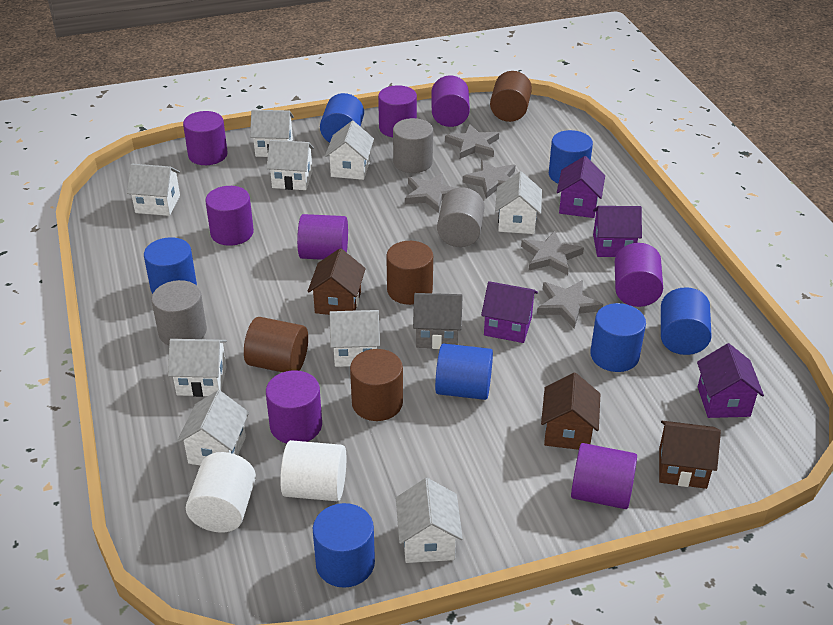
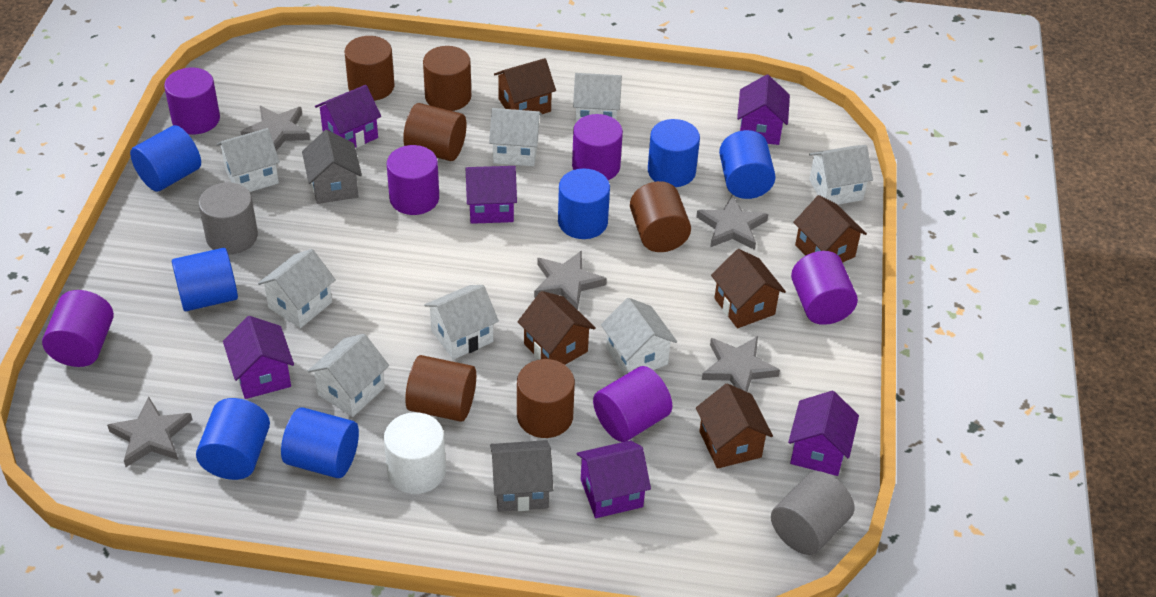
brown cylinder: 4 -> 6
brown house: 3 -> 5
grey cylinder: 3 -> 2
grey house: 1 -> 2
purple cylinder: 8 -> 6
purple house: 4 -> 6
white cylinder: 2 -> 1
white house: 9 -> 8

